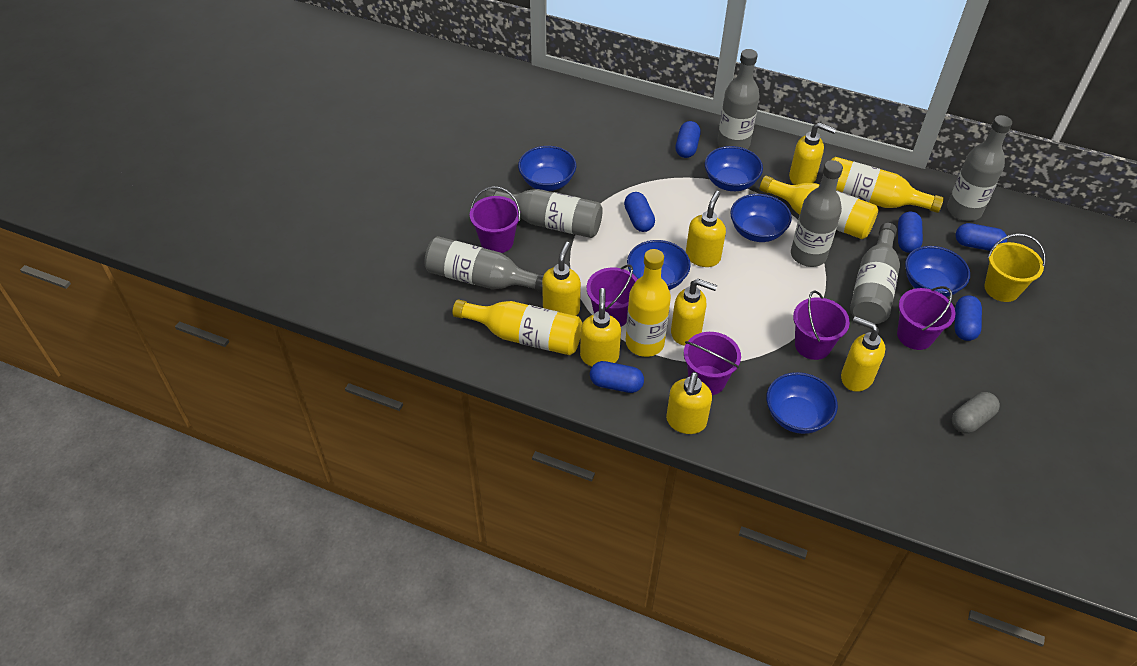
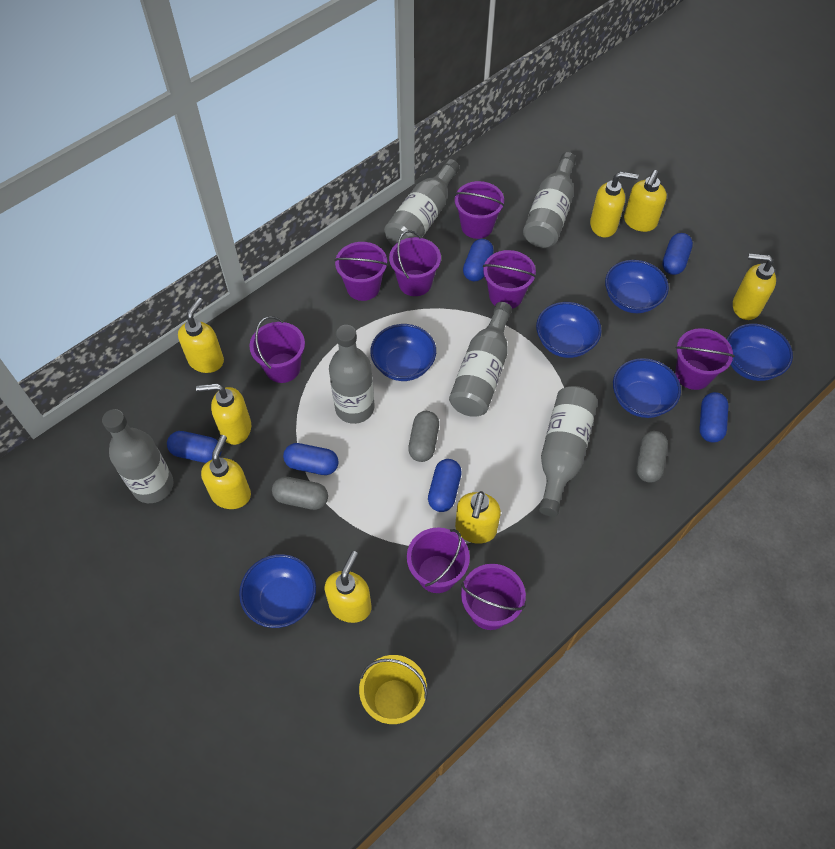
grey capsule: 1 -> 3
purple bucket: 5 -> 8
yellow bottle: 4 -> 0
yellow soap dispenser: 7 -> 8

